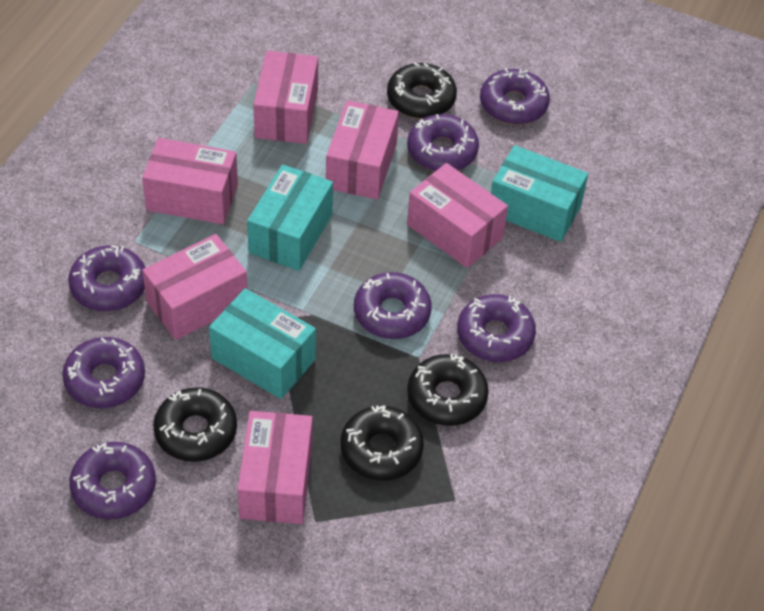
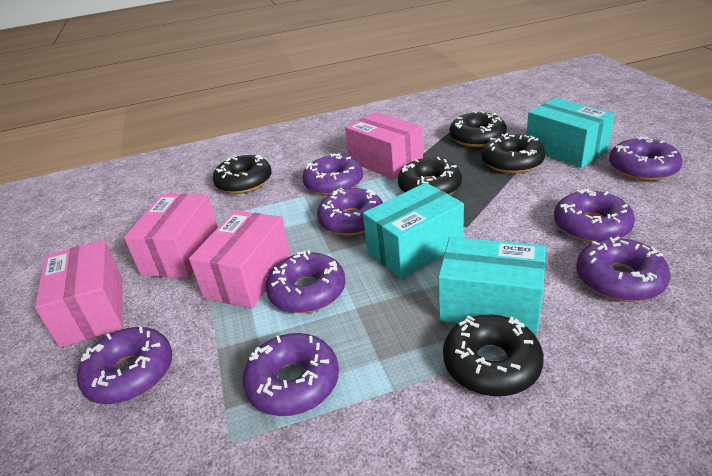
black donut: 4 -> 5
pink box: 6 -> 4
purple donut: 7 -> 8

